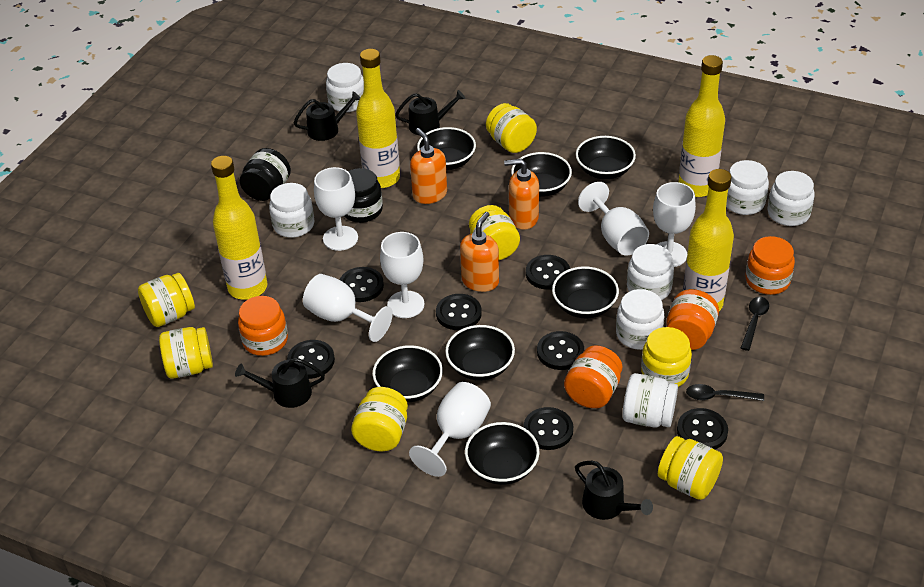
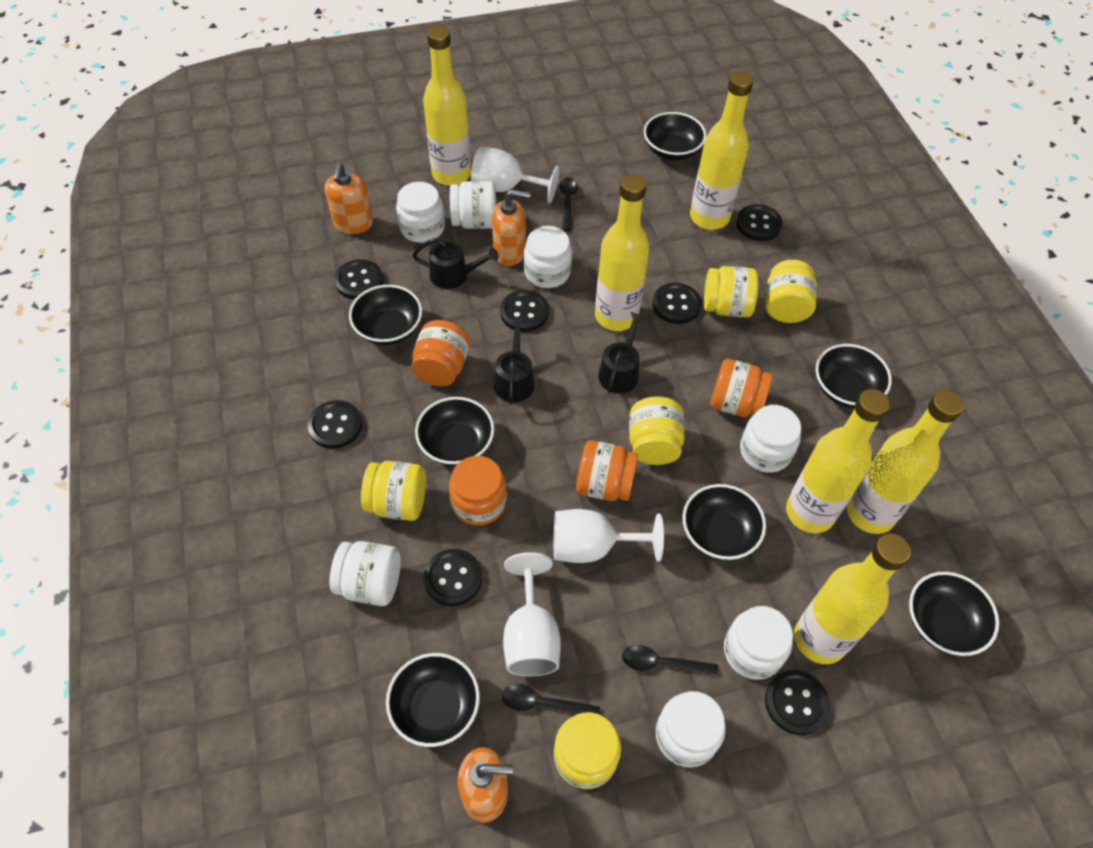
black jar: 2 -> 0
black spoon: 2 -> 3
black watering can: 4 -> 3
white goblet: 6 -> 3
yellow bottle: 4 -> 6
yellow jar: 7 -> 5

